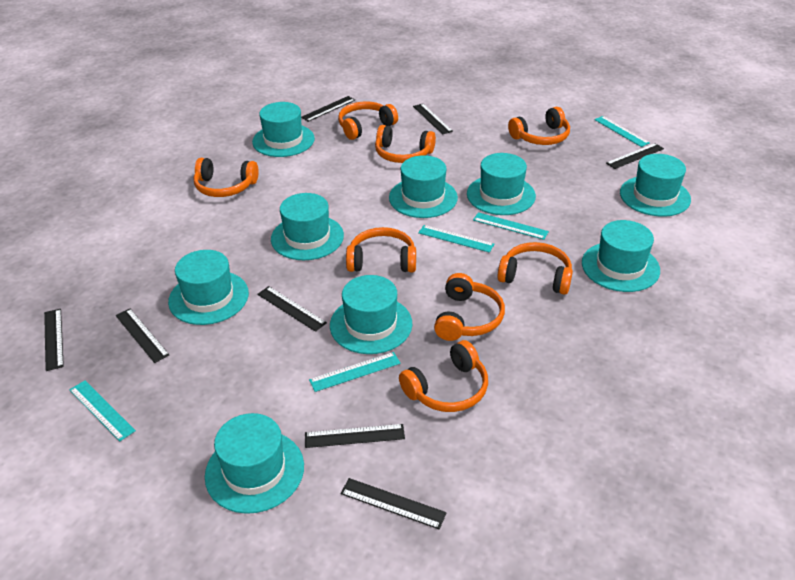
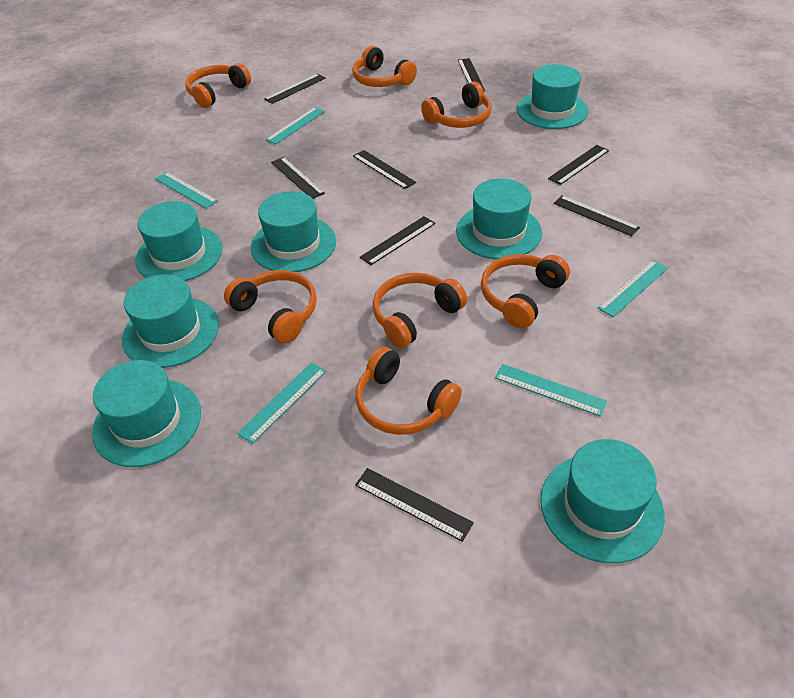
orange headphones: 8 -> 7
turquoise hat: 9 -> 7

